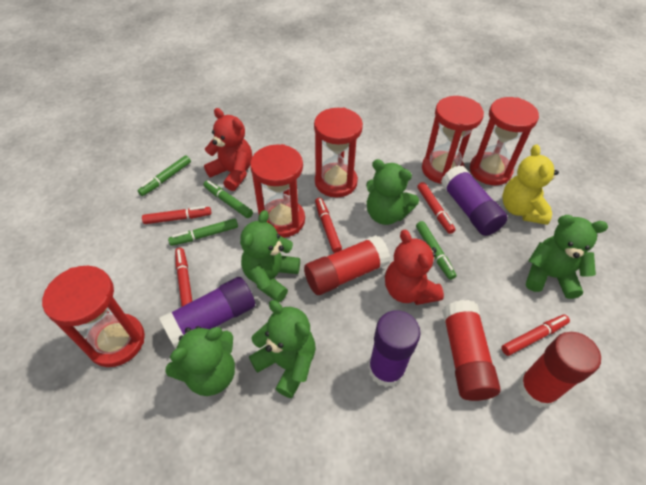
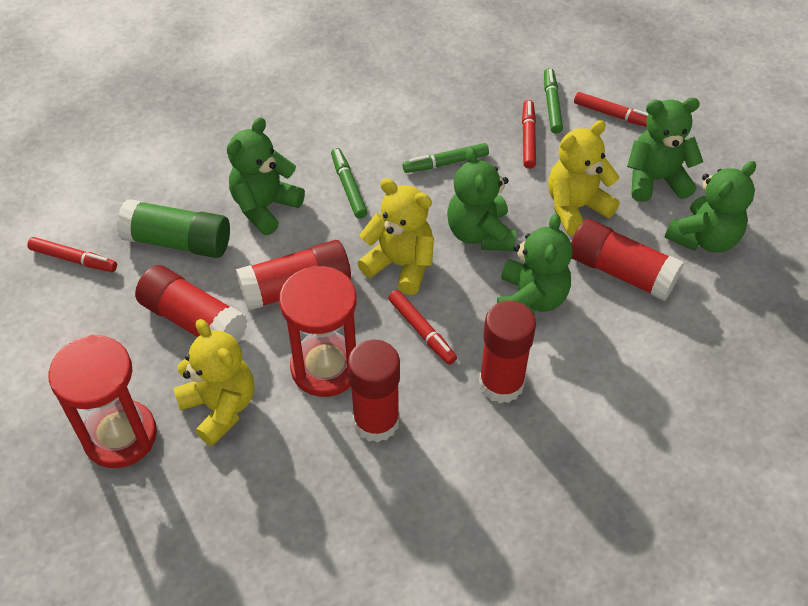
green glue stick: 0 -> 1
green marker: 4 -> 3
purple glue stick: 3 -> 0
red glue stick: 3 -> 5
red hourglass: 5 -> 2
red marker: 5 -> 4
red teddy bear: 2 -> 0
yellow teddy bear: 1 -> 3

